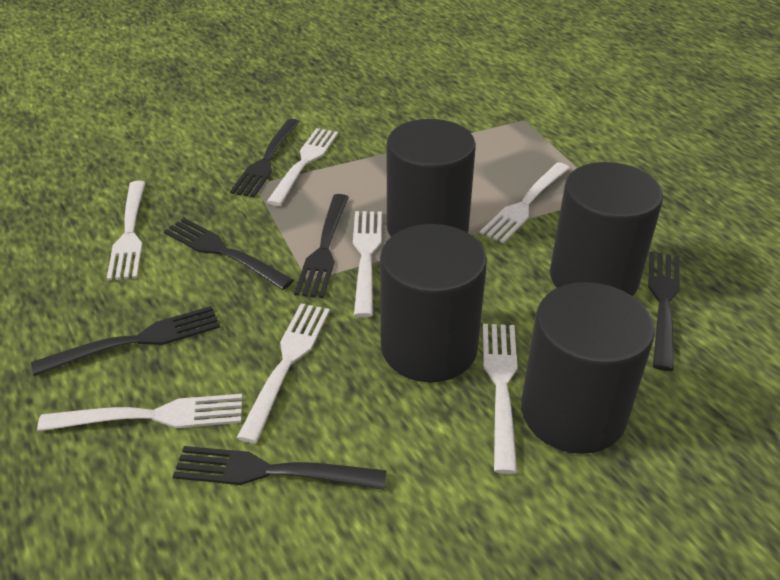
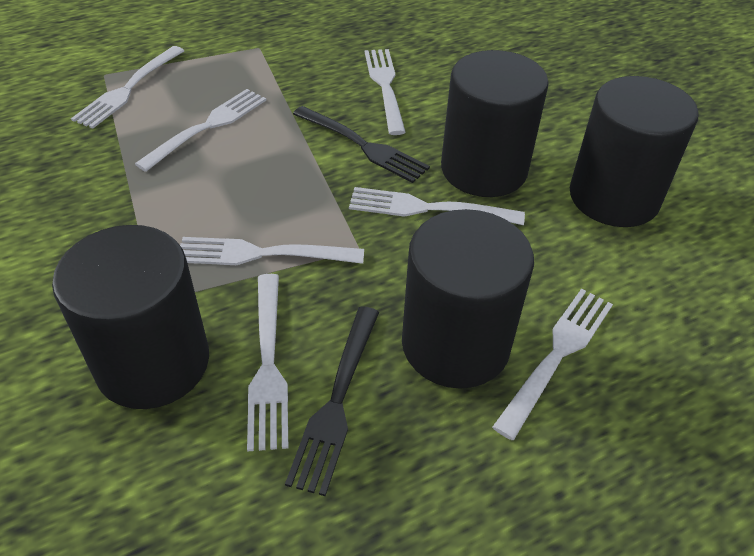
black fork: 6 -> 2

